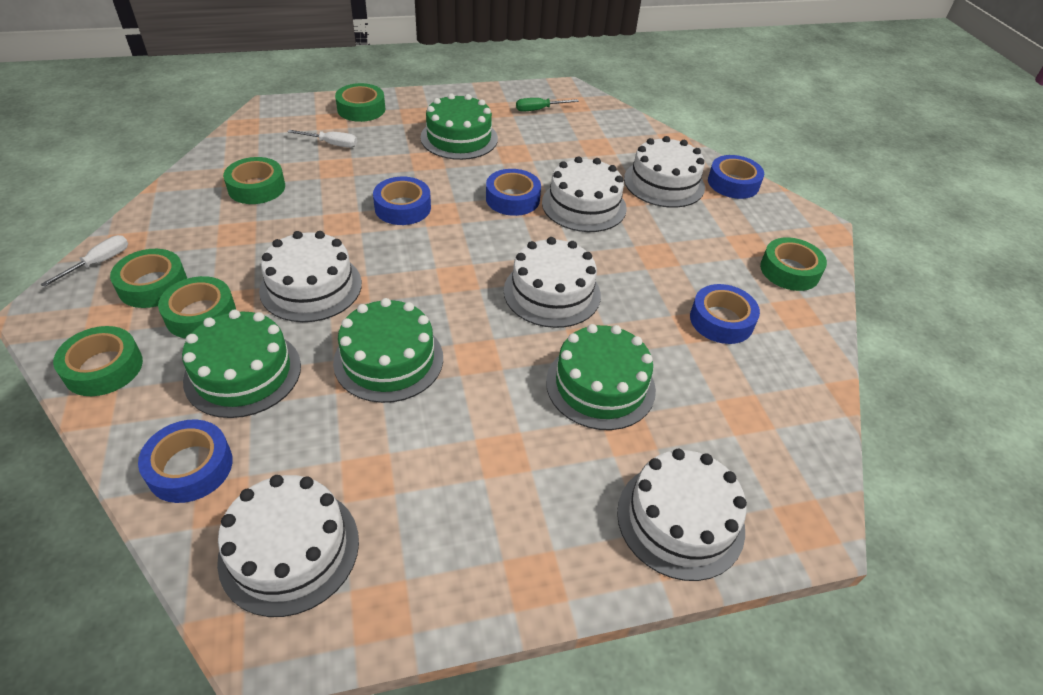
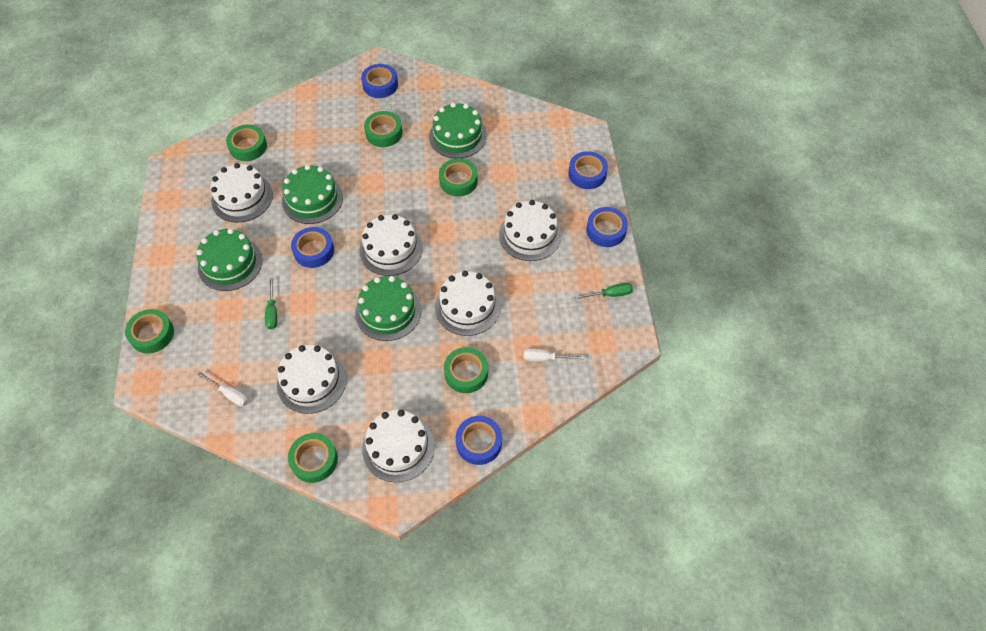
green screwdriver: 1 -> 2

